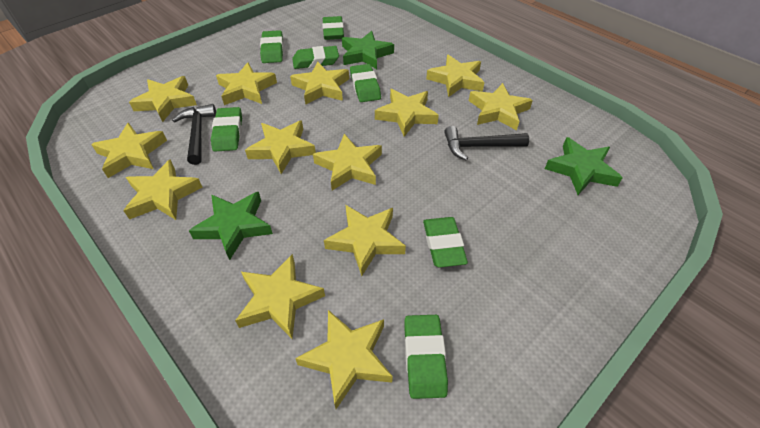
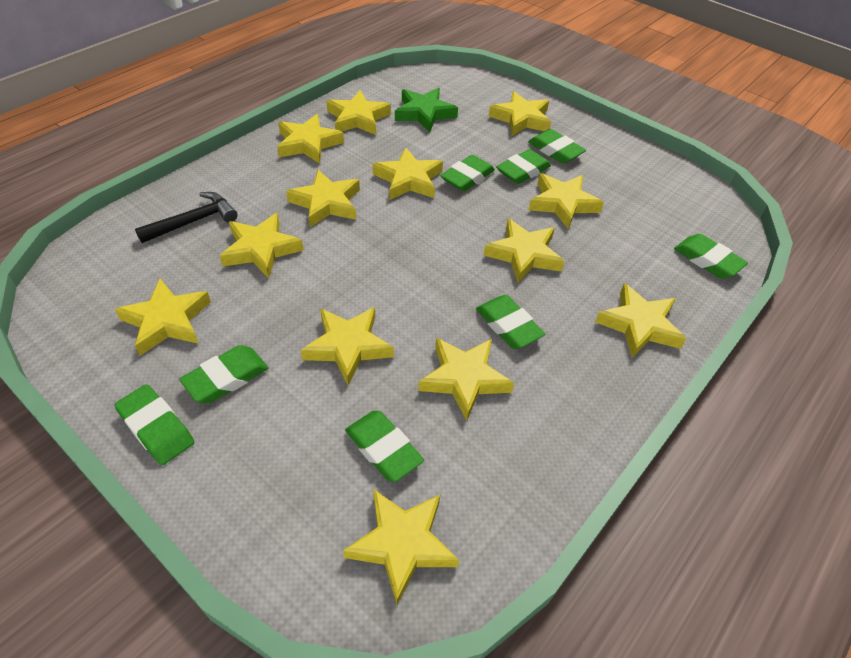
black hammer: 2 -> 1
green eraser: 7 -> 8
green star: 3 -> 1

